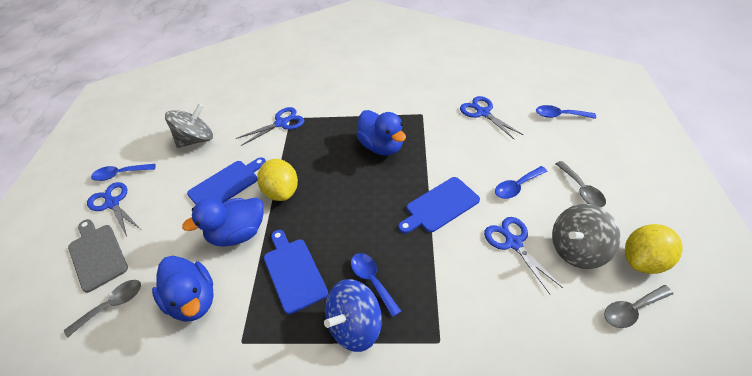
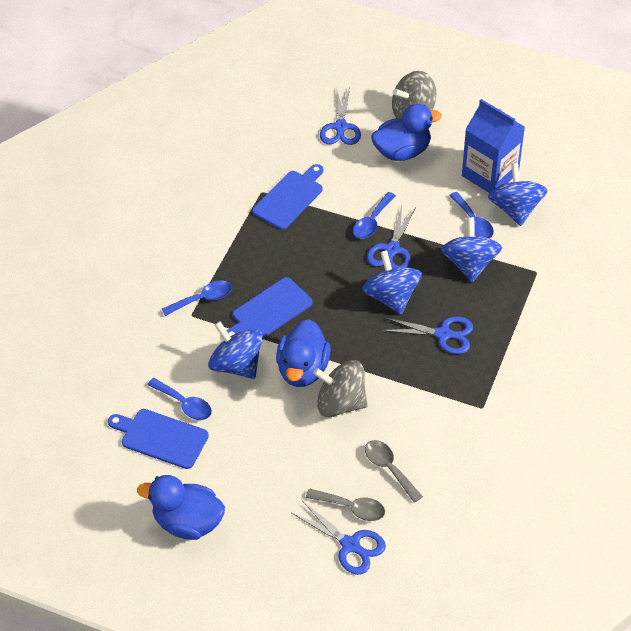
blue carton: 0 -> 1
blue spinning top: 1 -> 4
grey cutting board: 1 -> 0
grey spoon: 3 -> 2
yellow lemon: 2 -> 0

